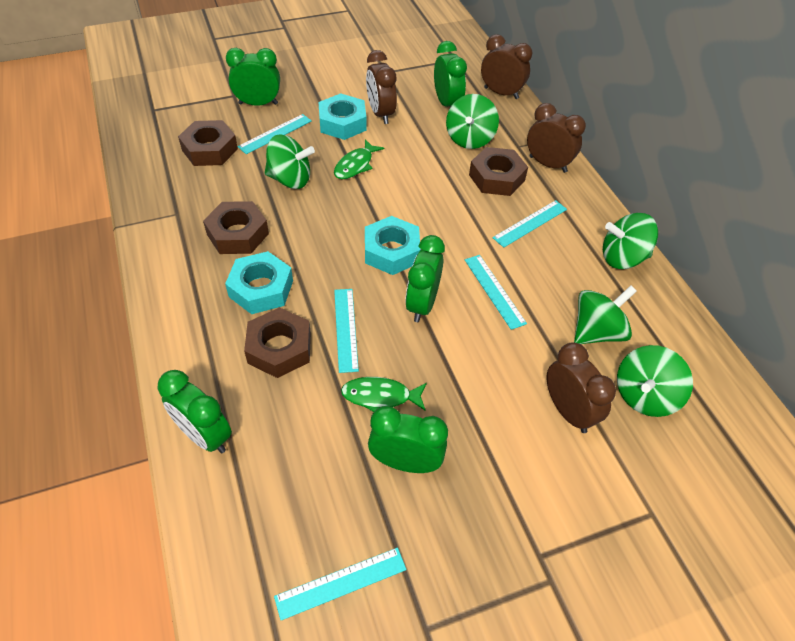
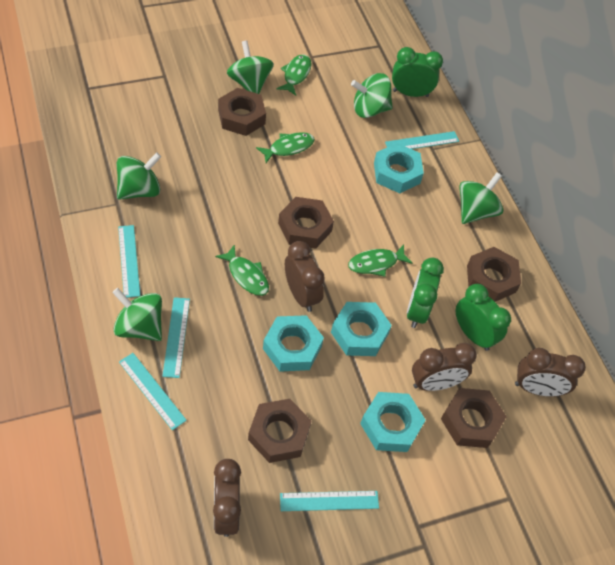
brown nut: 4 -> 5
green clock: 5 -> 3
green fish: 2 -> 4
turquoise nut: 3 -> 4

